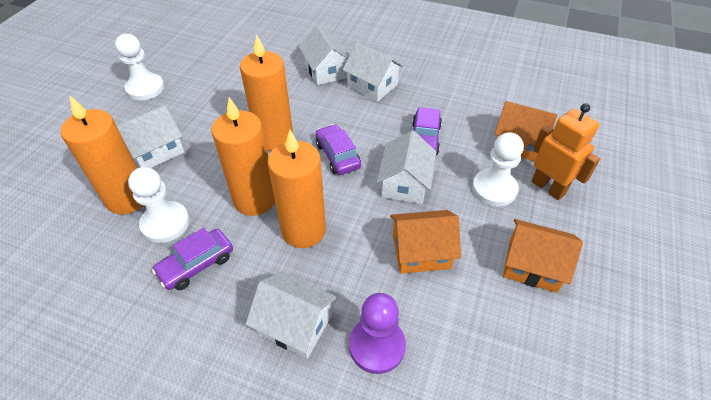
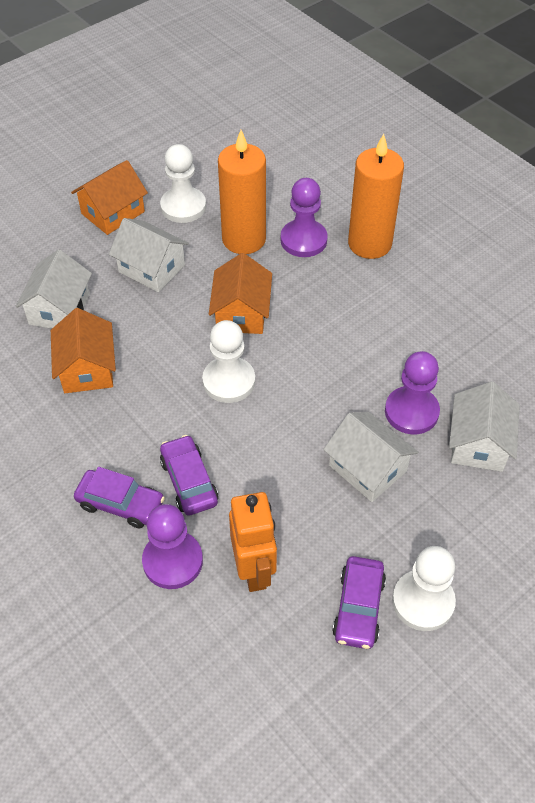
orange candle: 4 -> 2
purple pawn: 1 -> 3
white house: 5 -> 4

